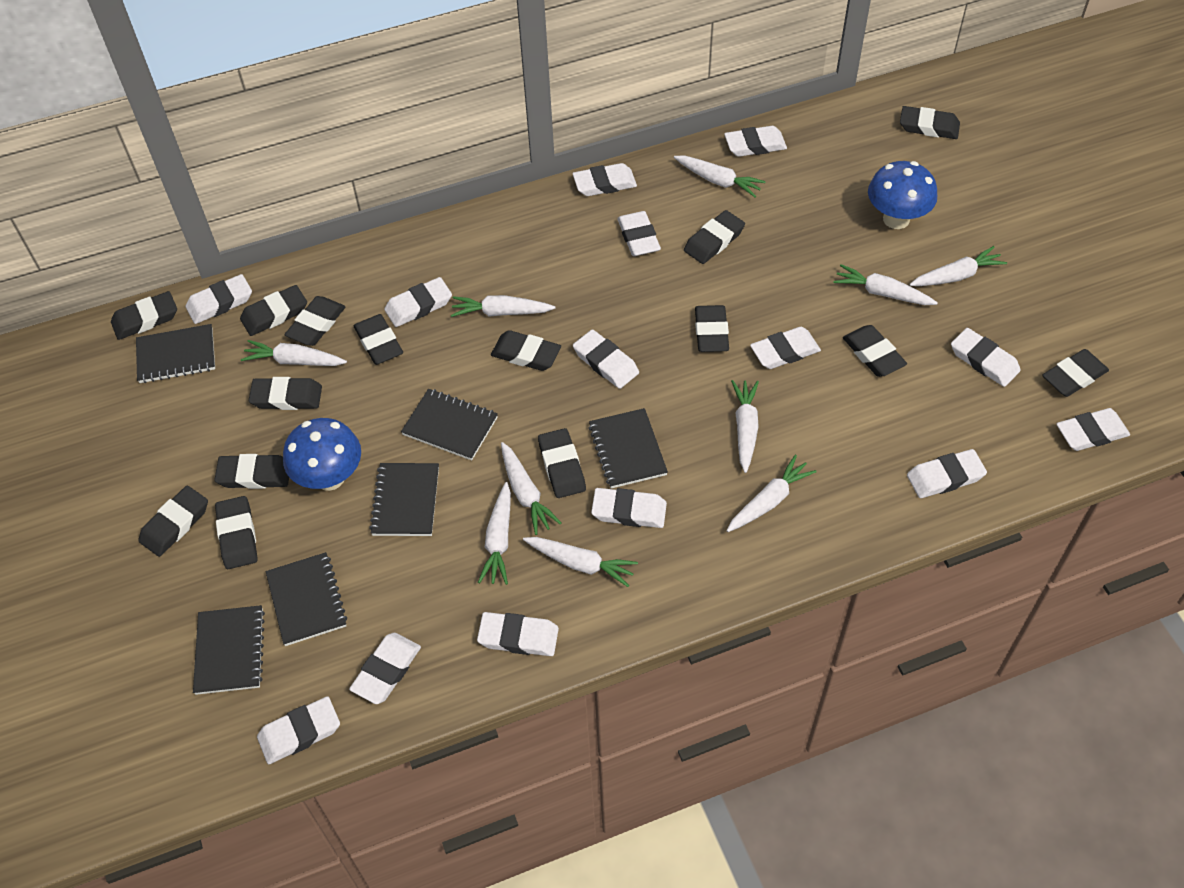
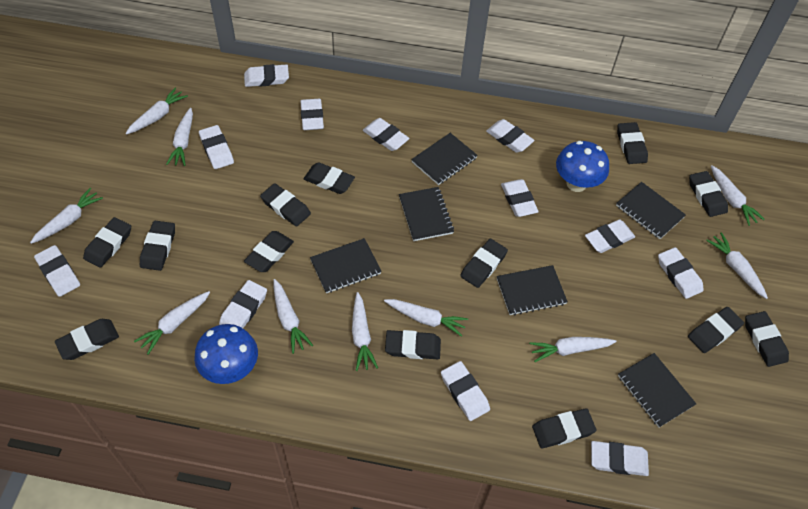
black eraser: 15 -> 13
white eraser: 14 -> 12

